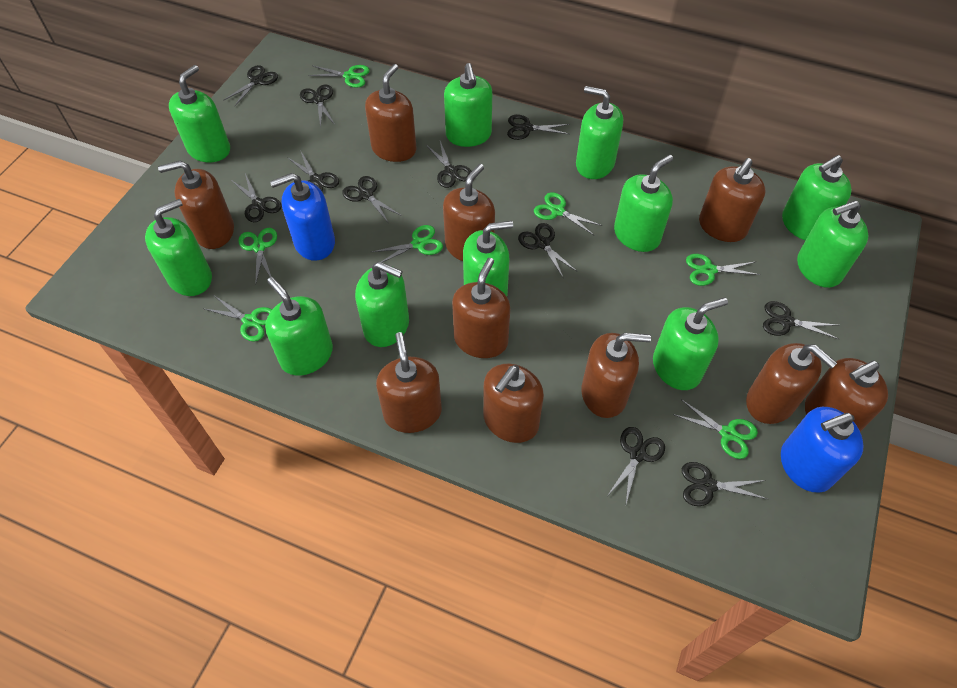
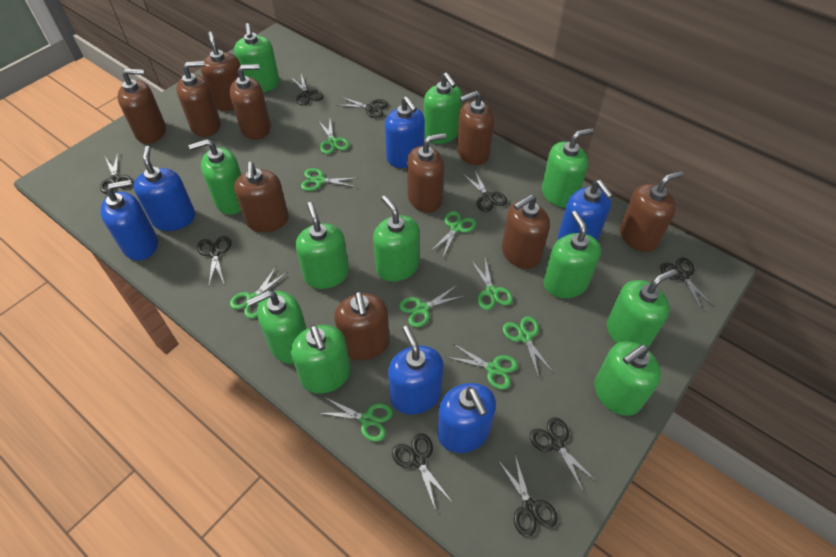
black scissors: 11 -> 9
blue soap dispenser: 2 -> 6
green scissors: 7 -> 9

